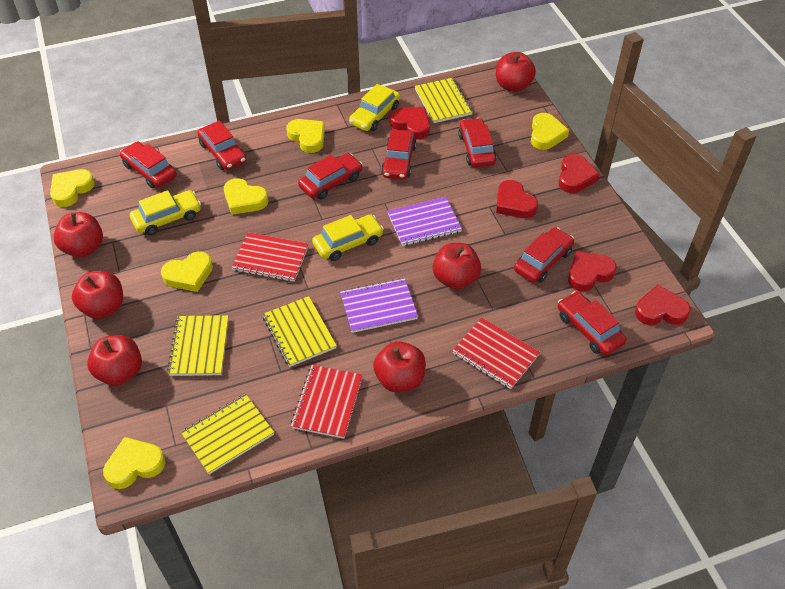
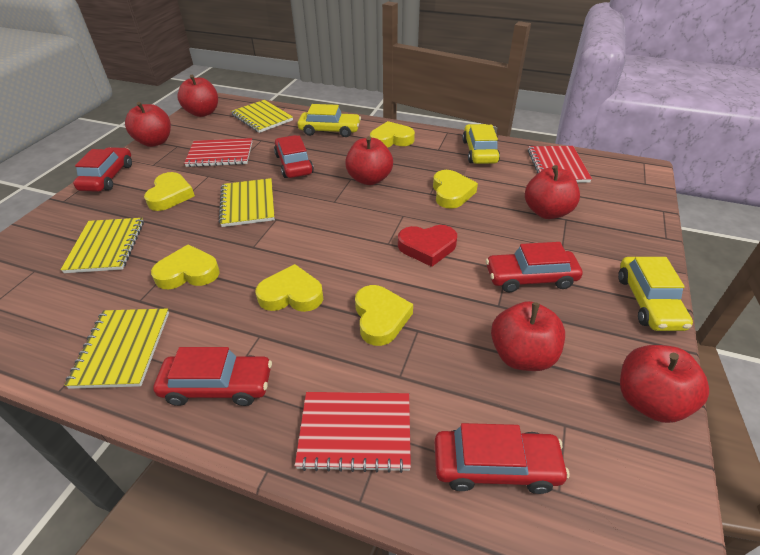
purple notebook: 2 -> 0
red car: 7 -> 5
red heart: 5 -> 1

